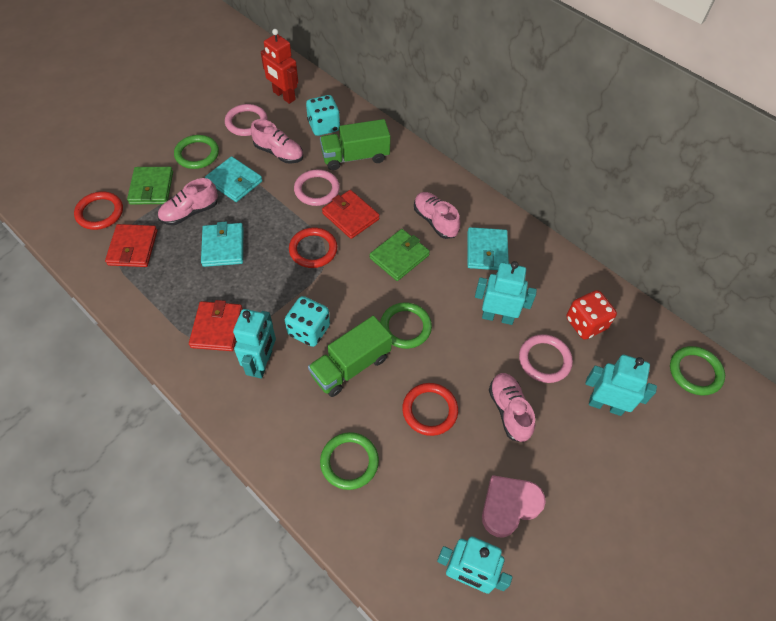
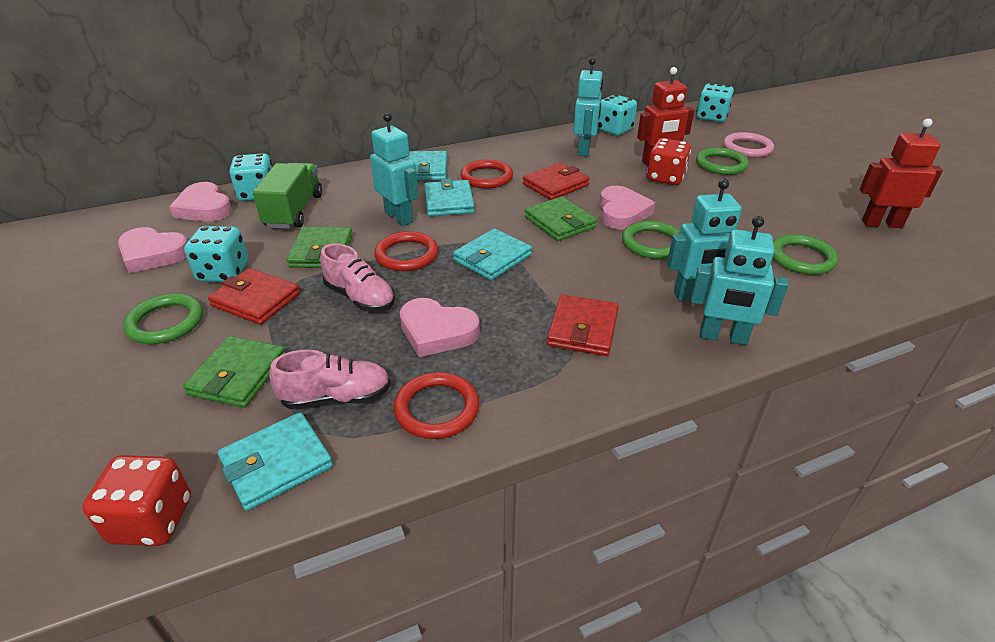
green truck: 2 -> 1
green wallet: 2 -> 3
pink heart: 1 -> 4
pink ring: 3 -> 1
pink shoe: 4 -> 2
red dice: 1 -> 2
red robot: 1 -> 2
turquoise dice: 2 -> 4
turquoise wallet: 3 -> 4

